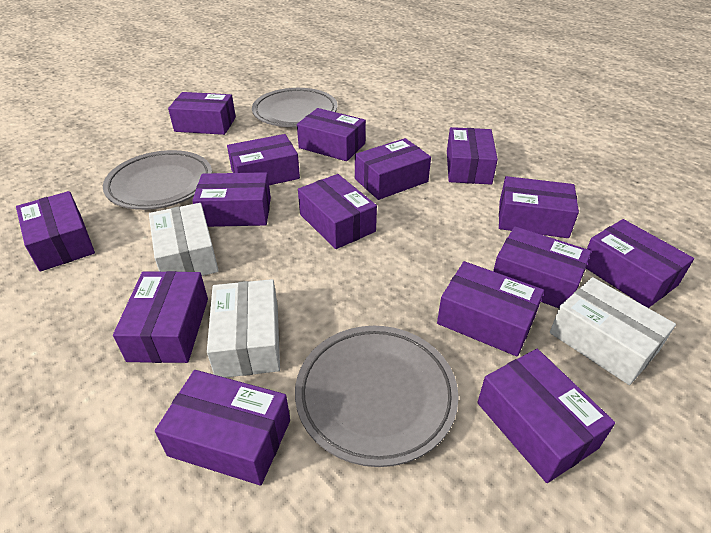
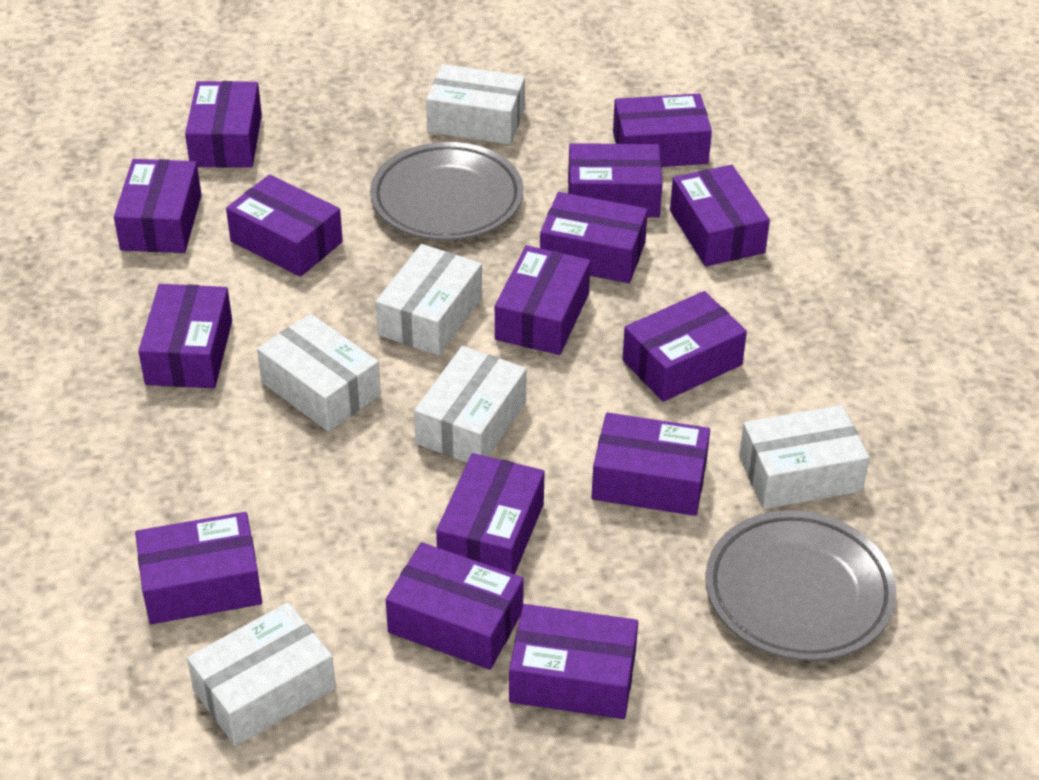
grey plate: 3 -> 2
white box: 3 -> 6

